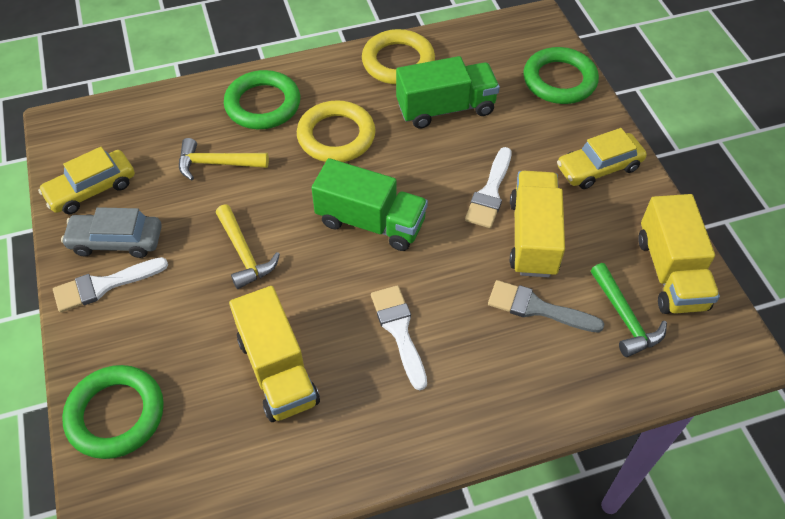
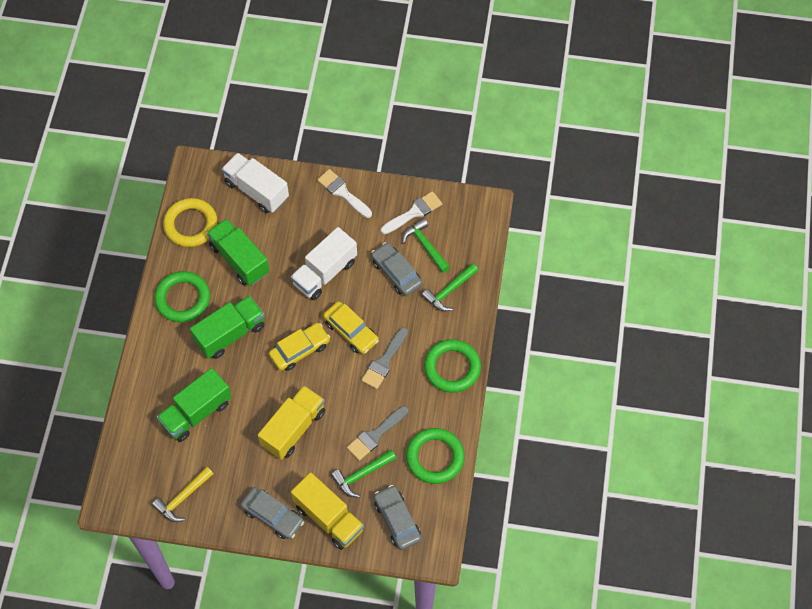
green hammer: 1 -> 3
green truck: 2 -> 3
grey brush: 1 -> 2
grey car: 1 -> 3
white brush: 3 -> 2
white truck: 0 -> 2
yellow hammer: 2 -> 1
yellow ring: 2 -> 1
yellow truck: 3 -> 2

